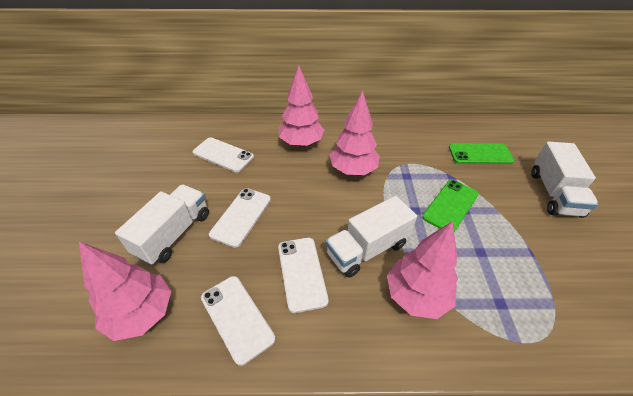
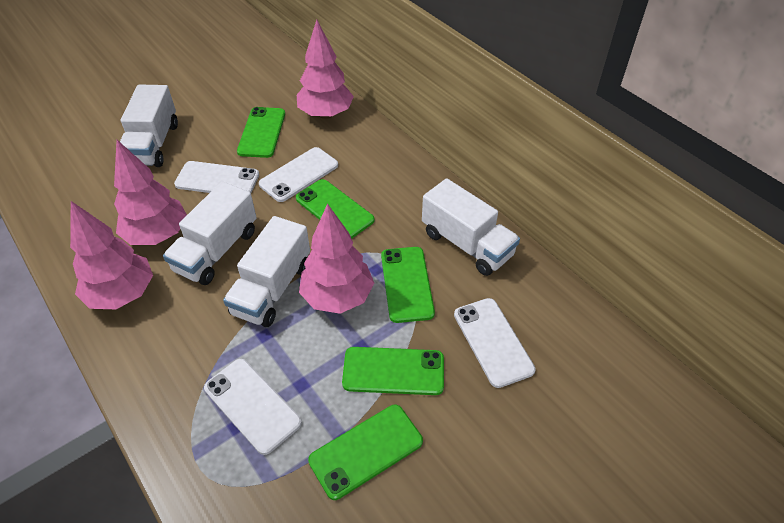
green phone: 2 -> 5
white truck: 3 -> 4

